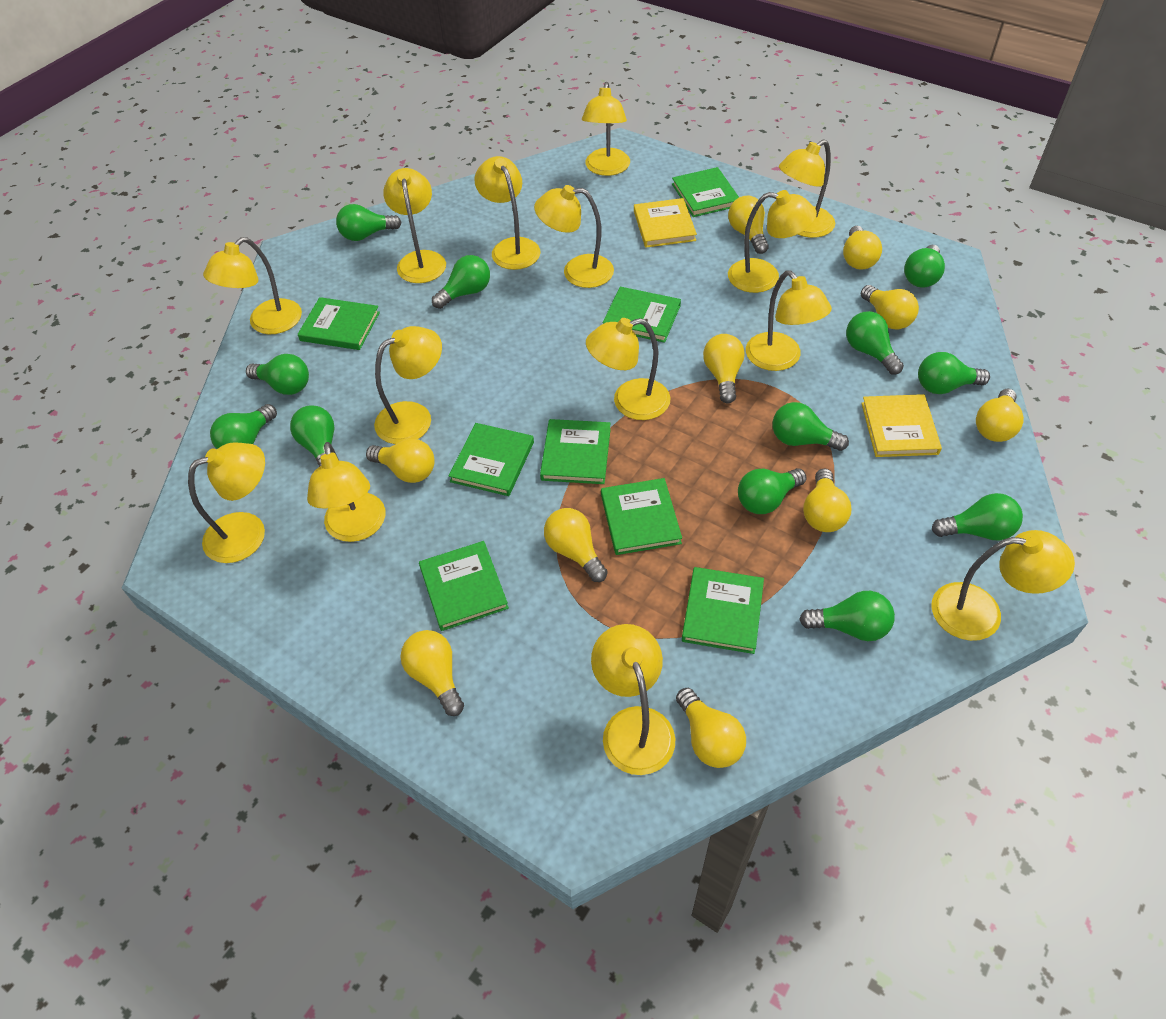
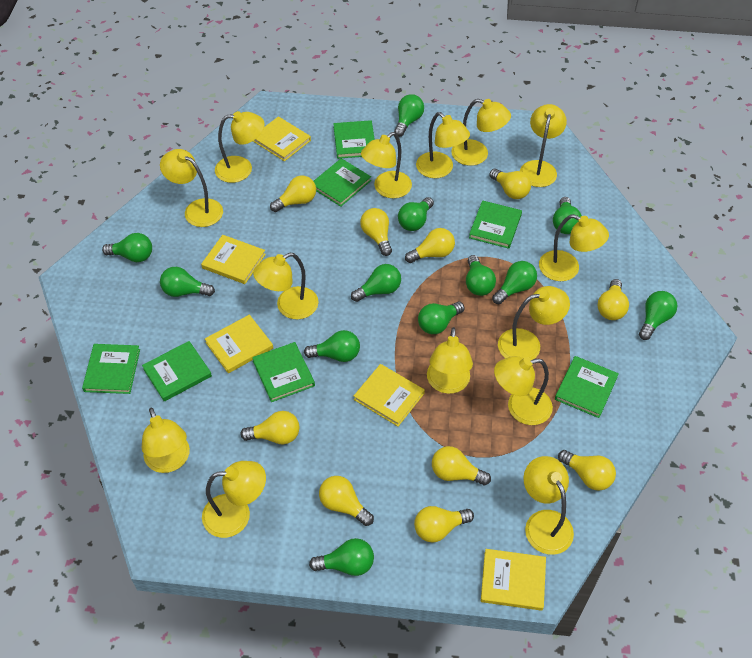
green book: 8 -> 7
yellow book: 2 -> 5

